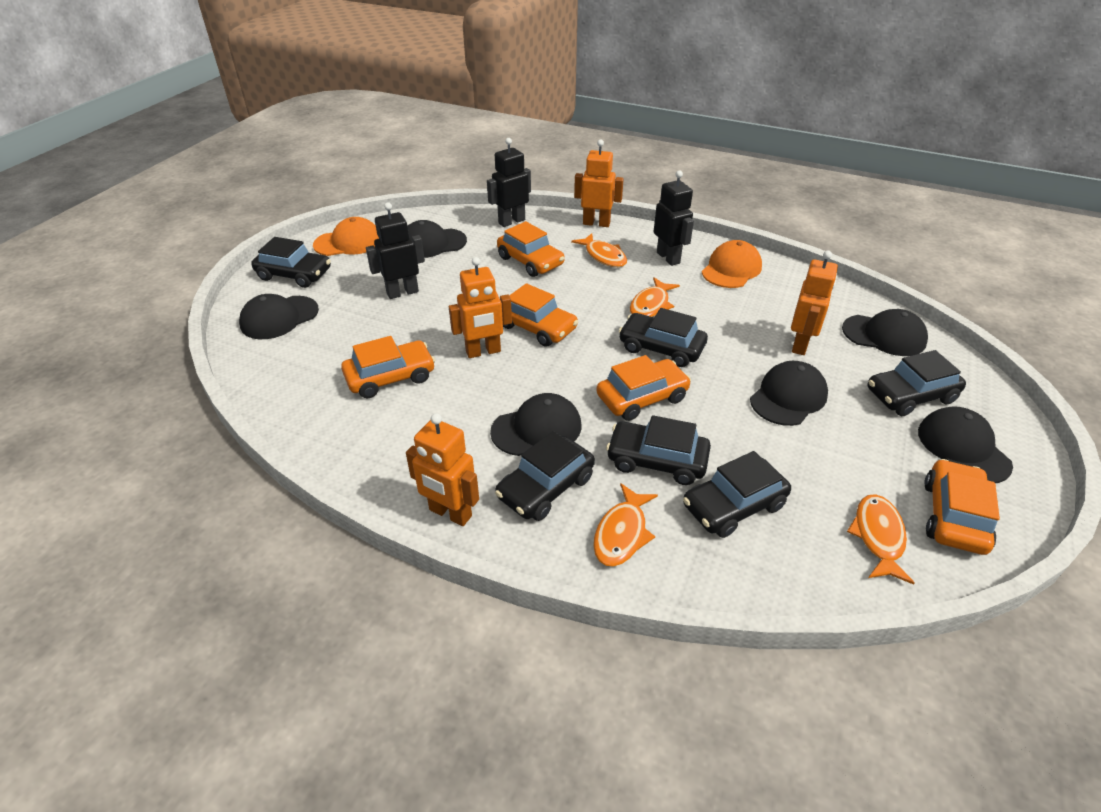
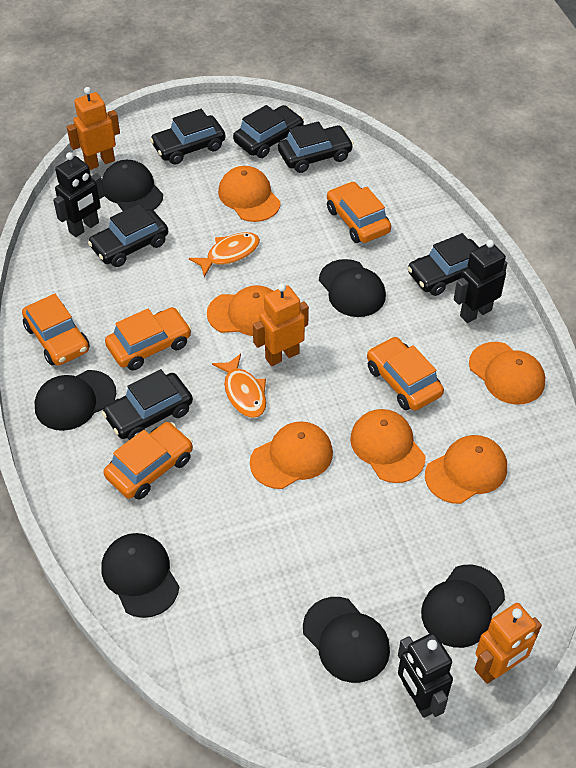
orange cap: 2 -> 6
orange fish: 4 -> 2
orange robot: 4 -> 3

